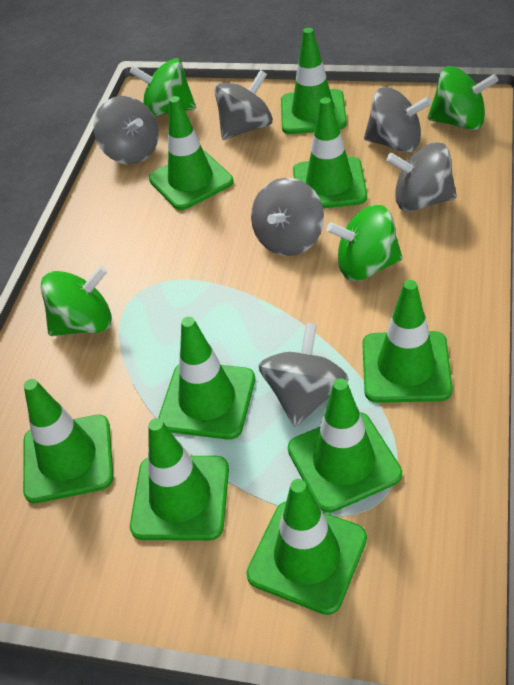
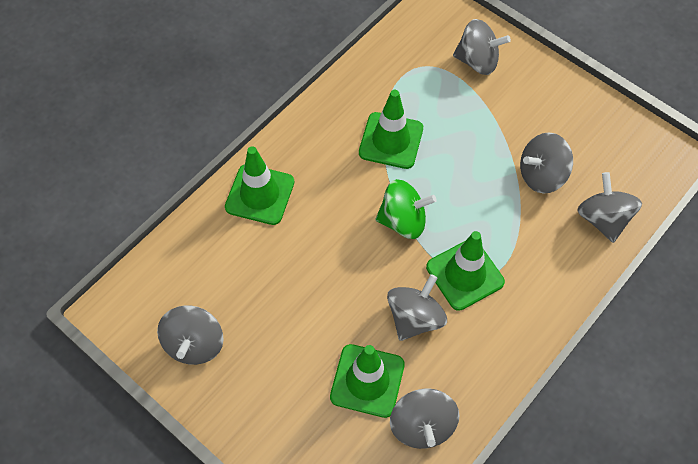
green spinning top: 4 -> 1
green traffic cone: 9 -> 4

